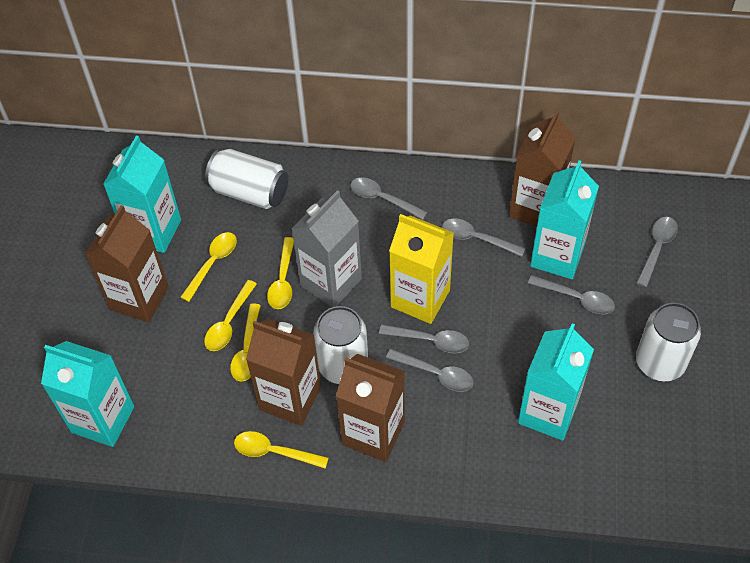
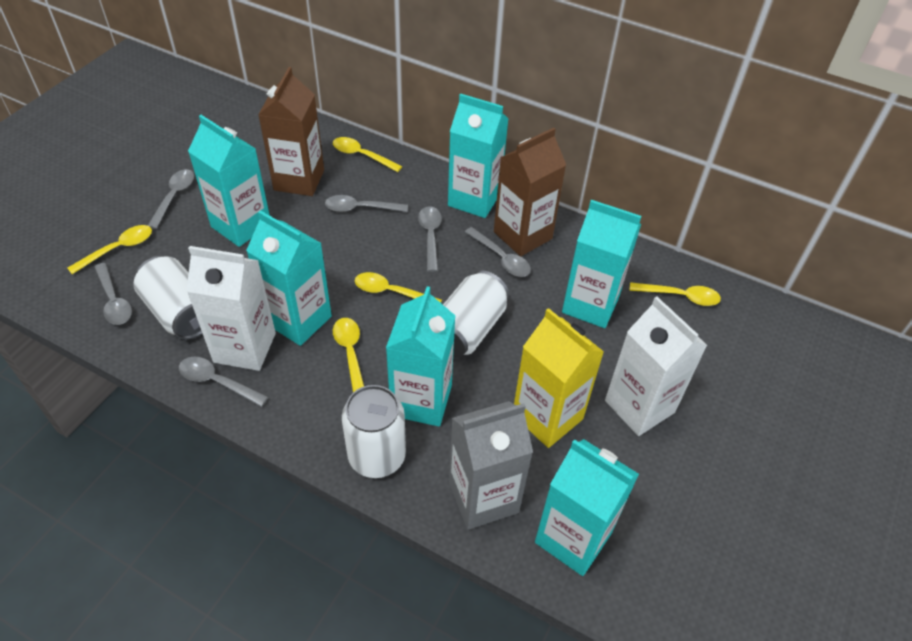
brown carton: 4 -> 2
turquoise carton: 4 -> 6
white carton: 0 -> 2

